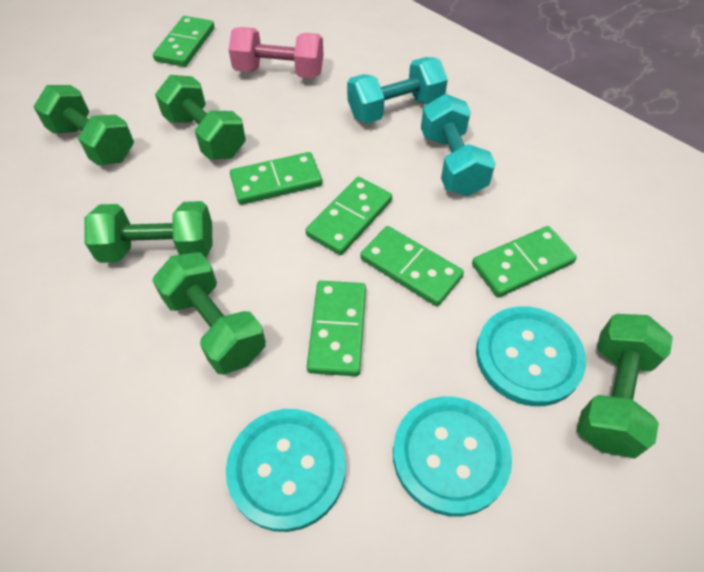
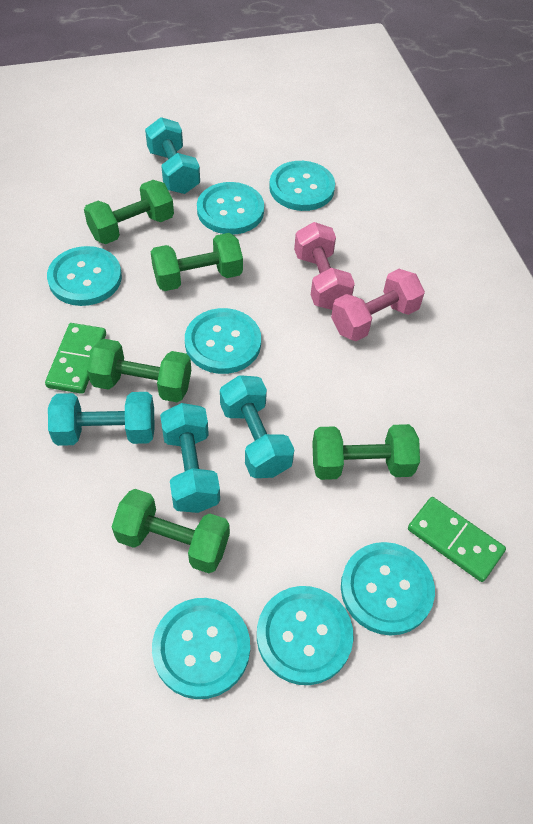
green domino: 6 -> 2
pink dumbbell: 1 -> 2
turquoise button: 3 -> 7
turquoise dumbbell: 2 -> 4

